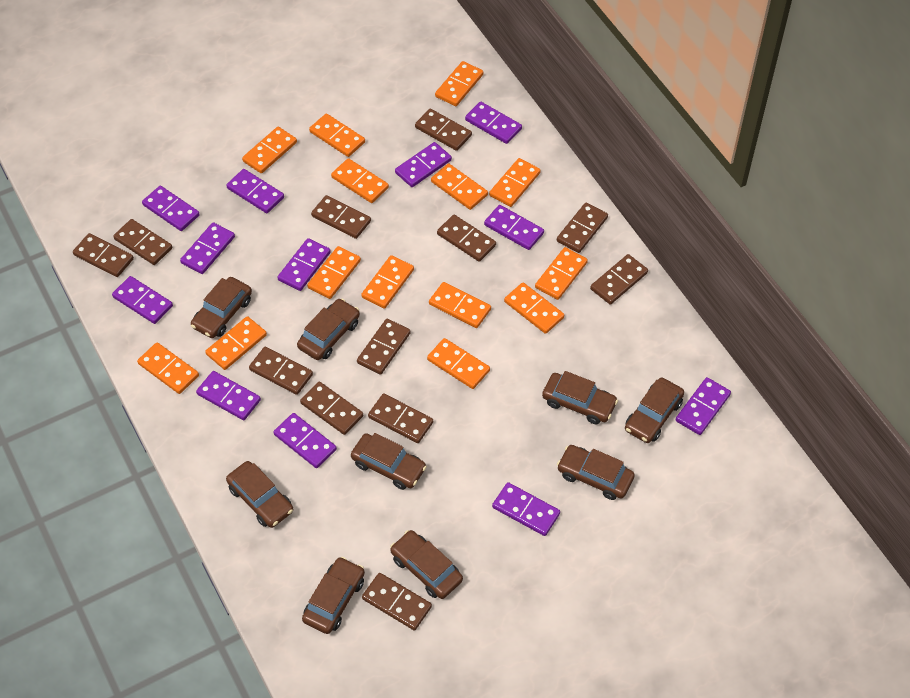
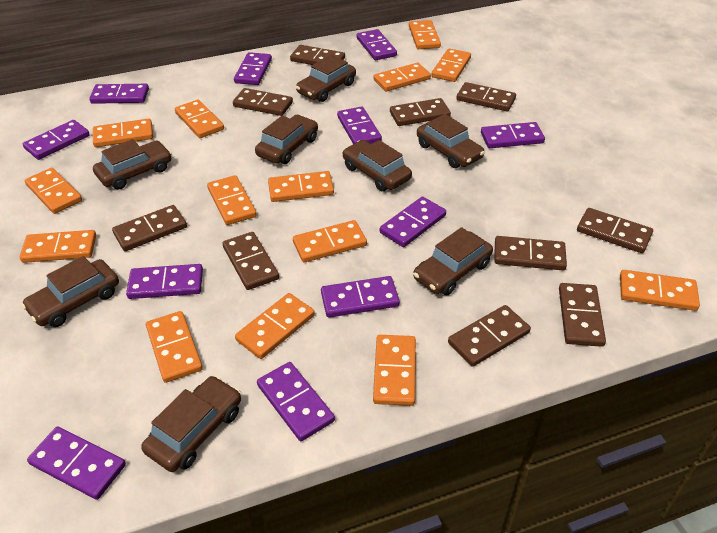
brown car: 9 -> 8
brown domino: 12 -> 10
purple domino: 12 -> 11

